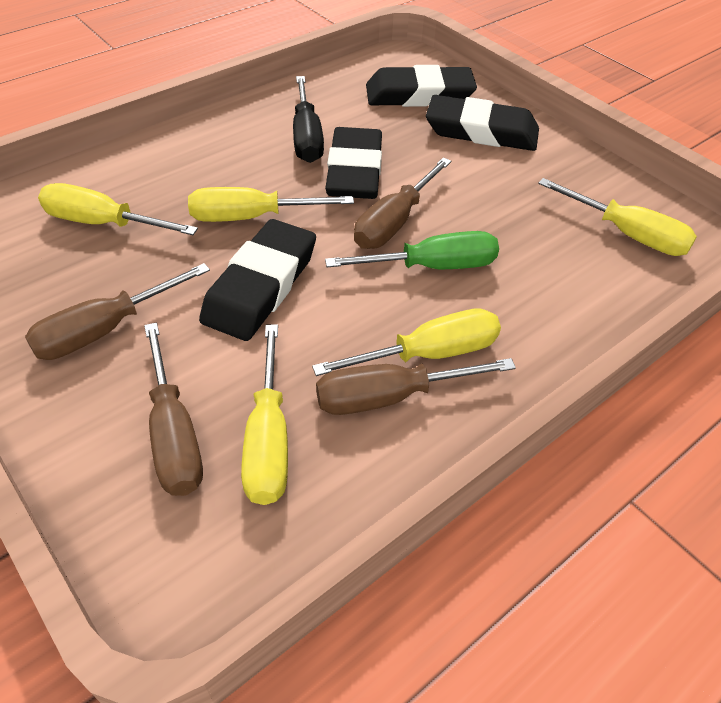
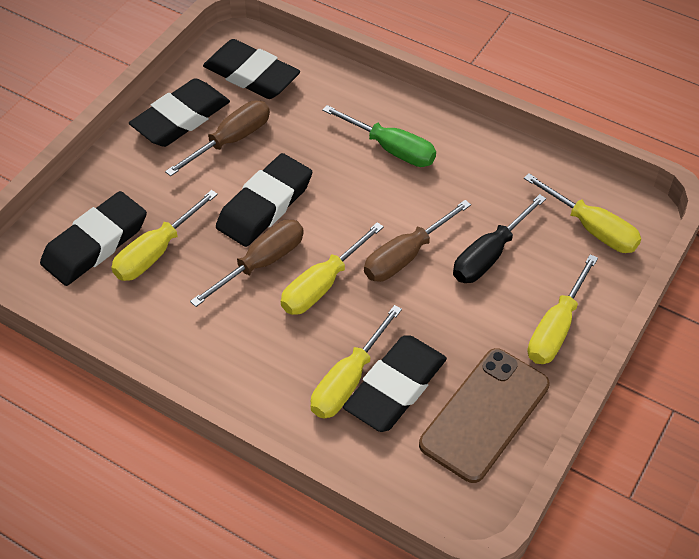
black eraser: 4 -> 5
brown phone: 0 -> 1
brown screwdriver: 4 -> 3

